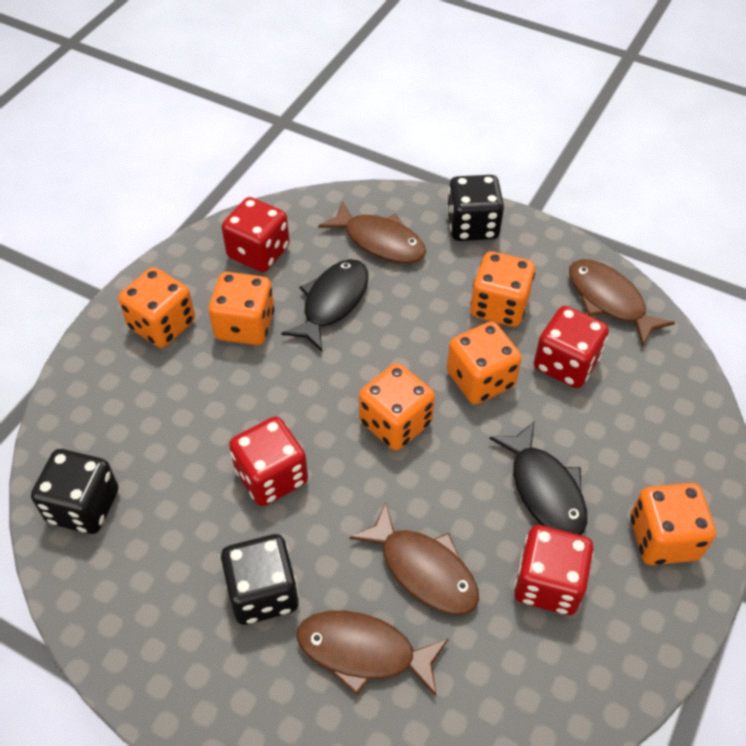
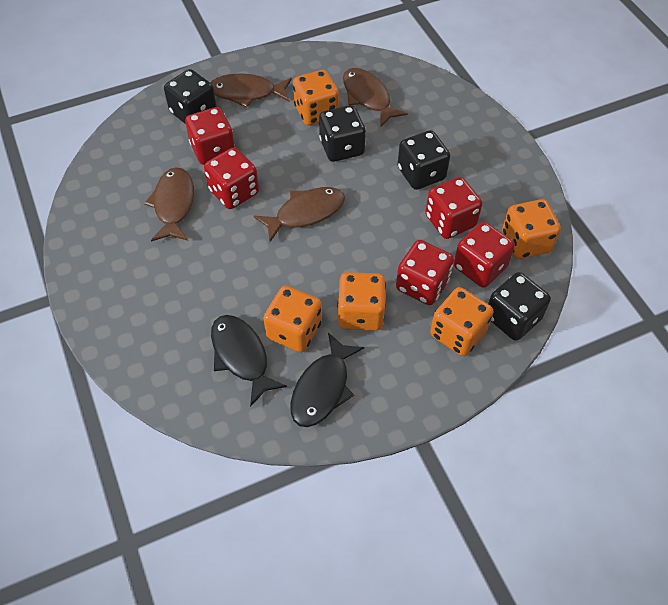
black dice: 3 -> 4
orange dice: 6 -> 5
red dice: 4 -> 5

